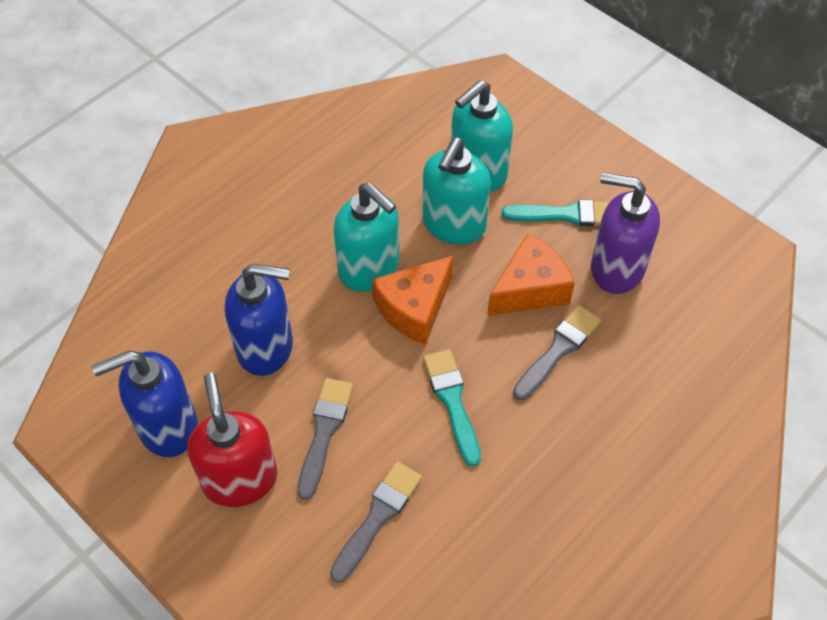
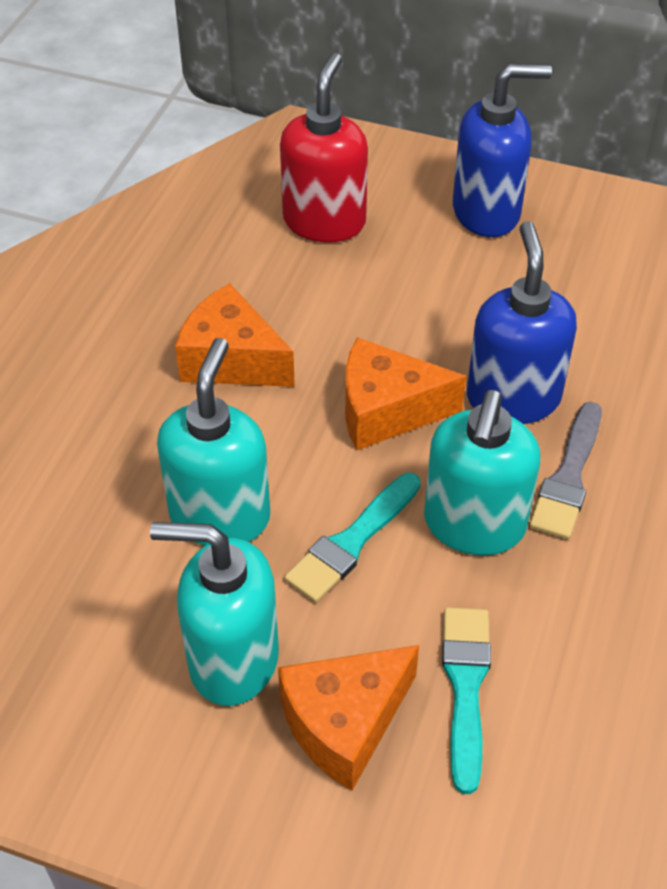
grey brush: 3 -> 1
orange cheese: 2 -> 3
purple soap dispenser: 1 -> 0

